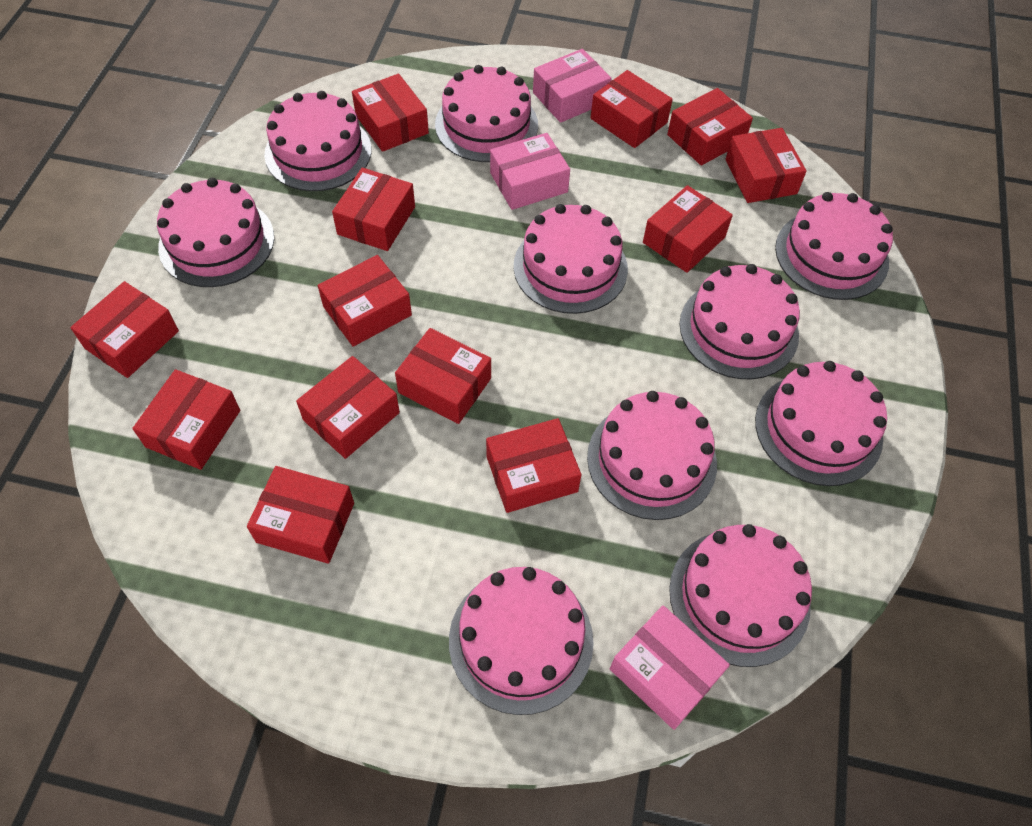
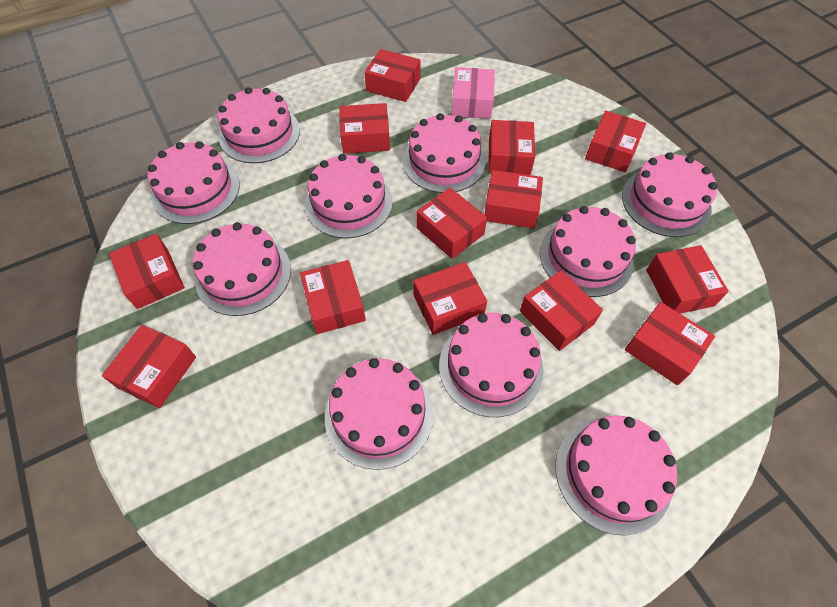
pink box: 3 -> 1

